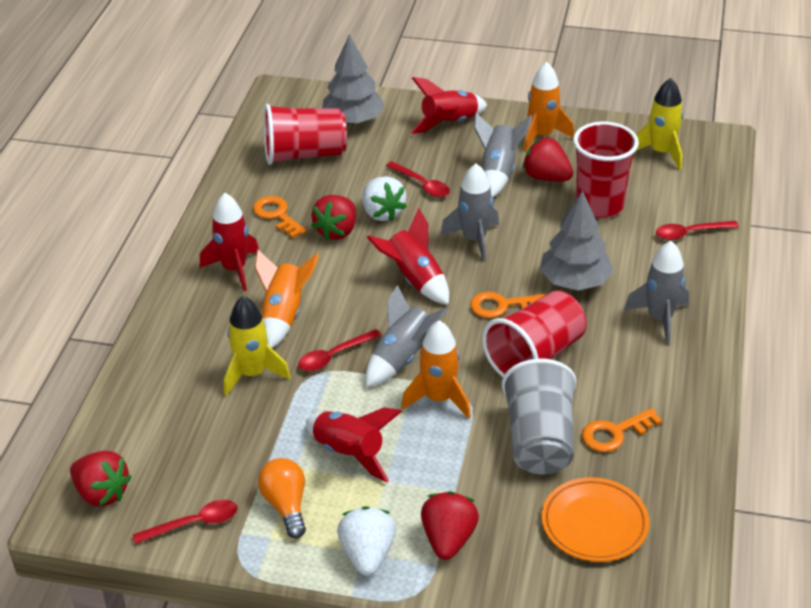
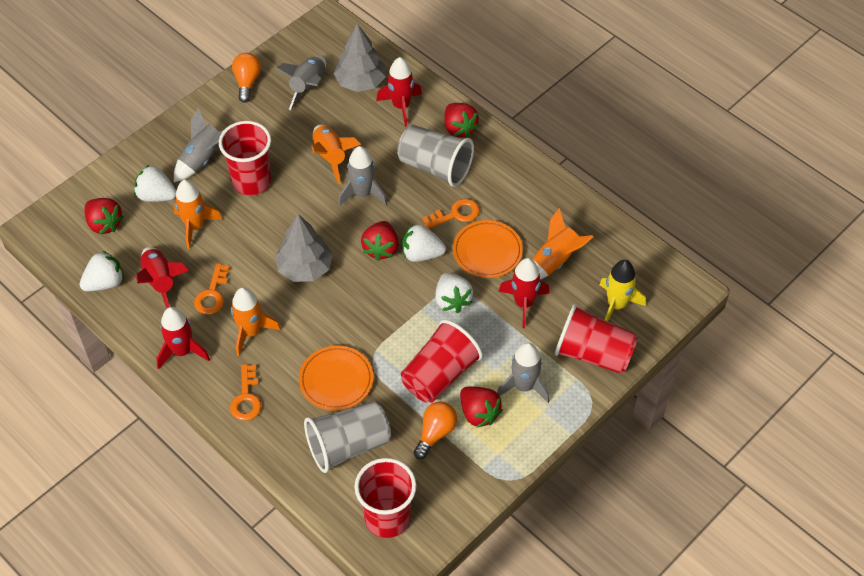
grey cup: 1 -> 2
orange light bulb: 1 -> 2
orange plate: 1 -> 2
orange rocket: 3 -> 4
red cup: 3 -> 4
red spoon: 4 -> 0
white strawberry: 2 -> 4
yellow rocket: 2 -> 1

